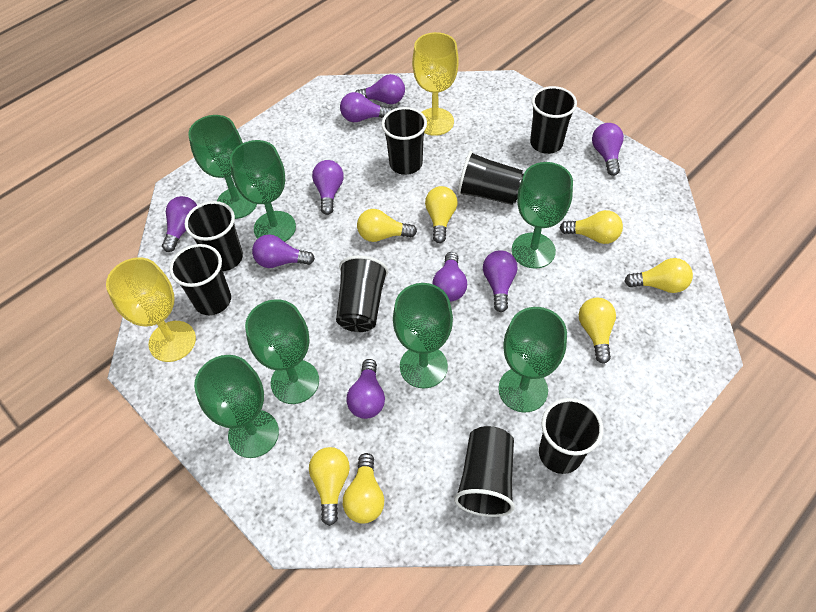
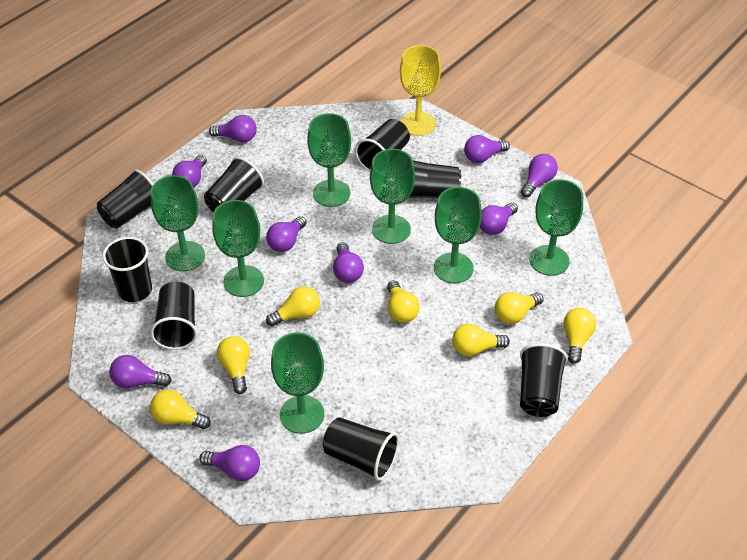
yellow goblet: 2 -> 1

